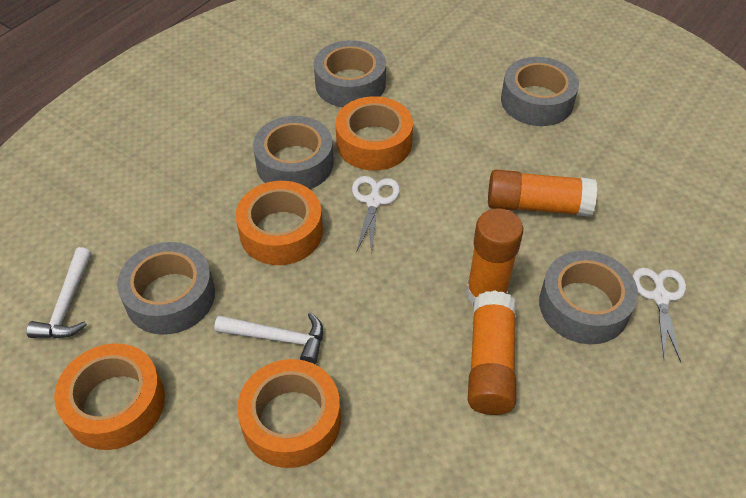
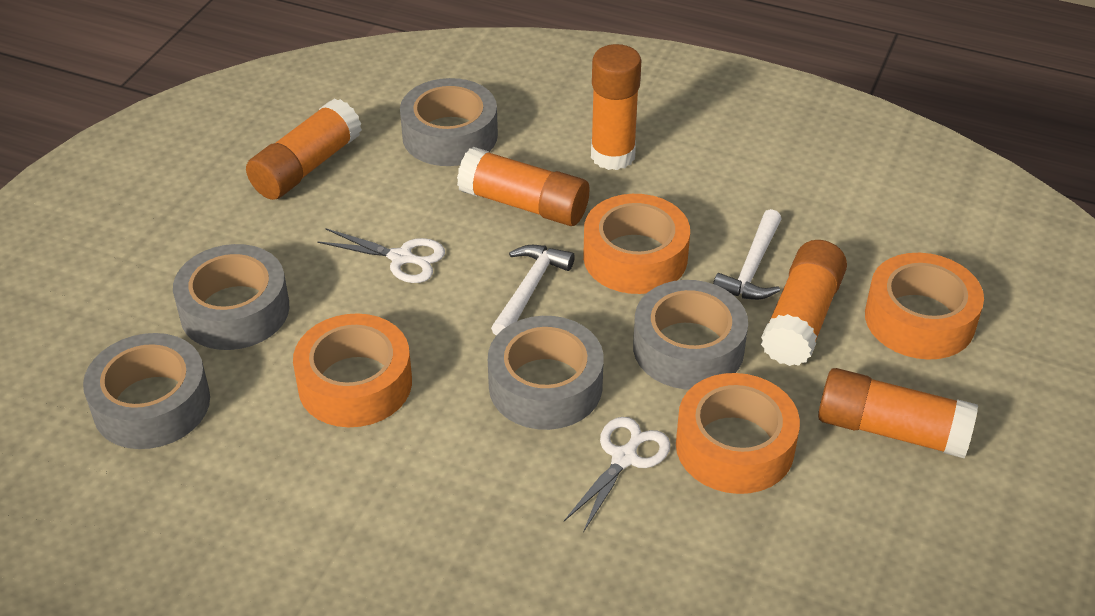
orange glue stick: 3 -> 5

